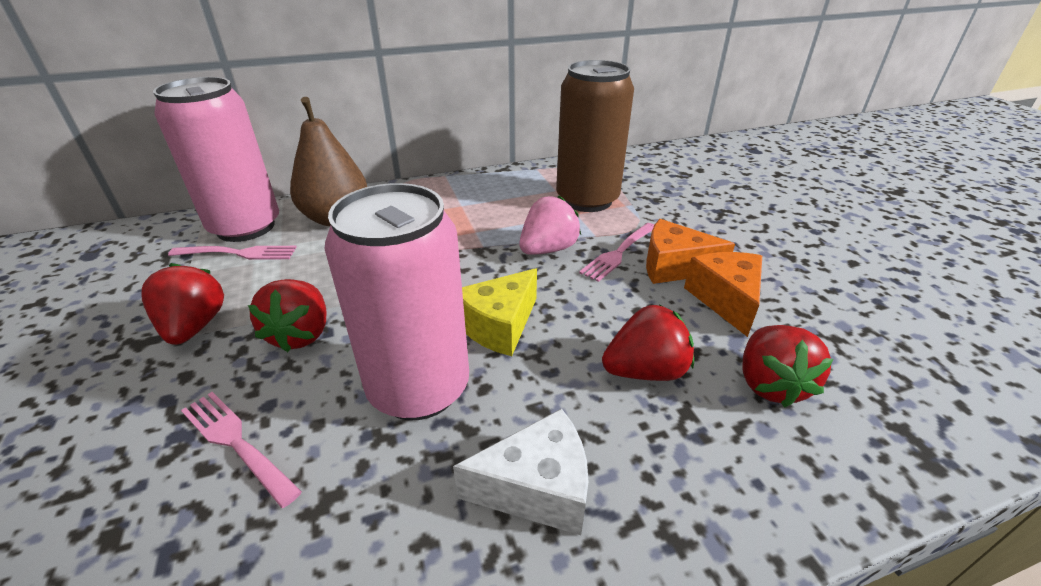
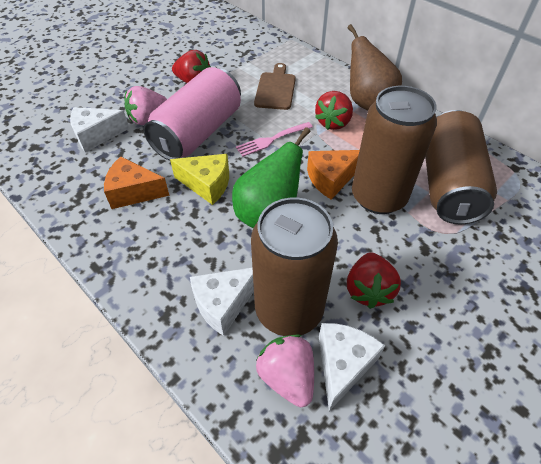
brown can: 1 -> 3
brown cutting board: 0 -> 1
green pear: 0 -> 1
pink can: 2 -> 1
pink fork: 3 -> 1
pink strawberry: 1 -> 2
red strawberry: 4 -> 3
white cheese: 1 -> 3

